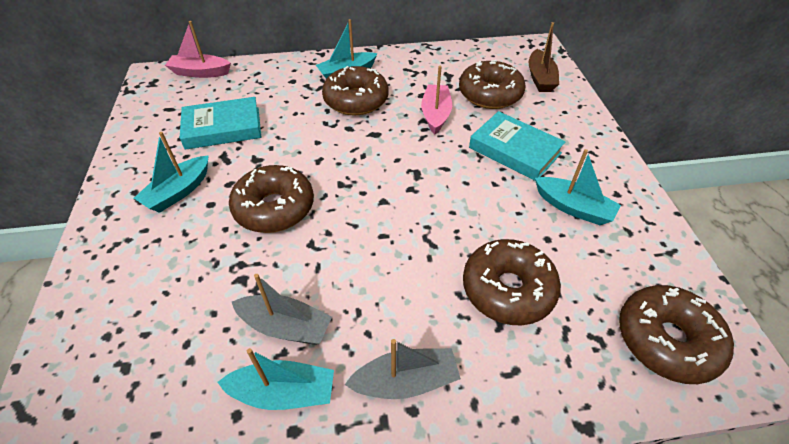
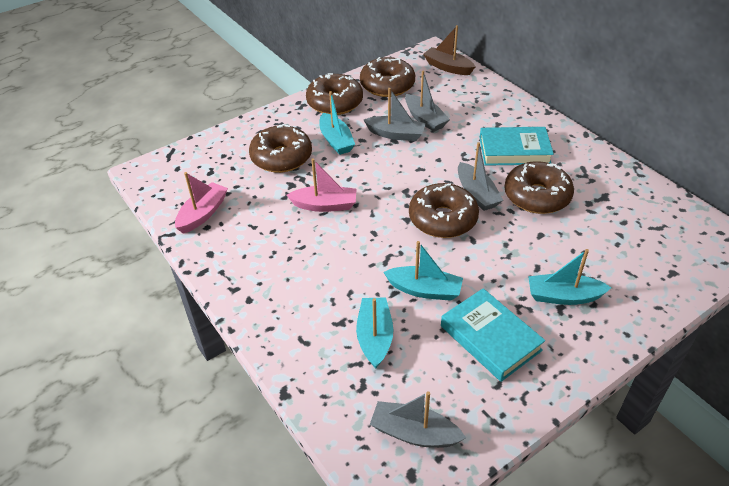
grey boat: 2 -> 4

